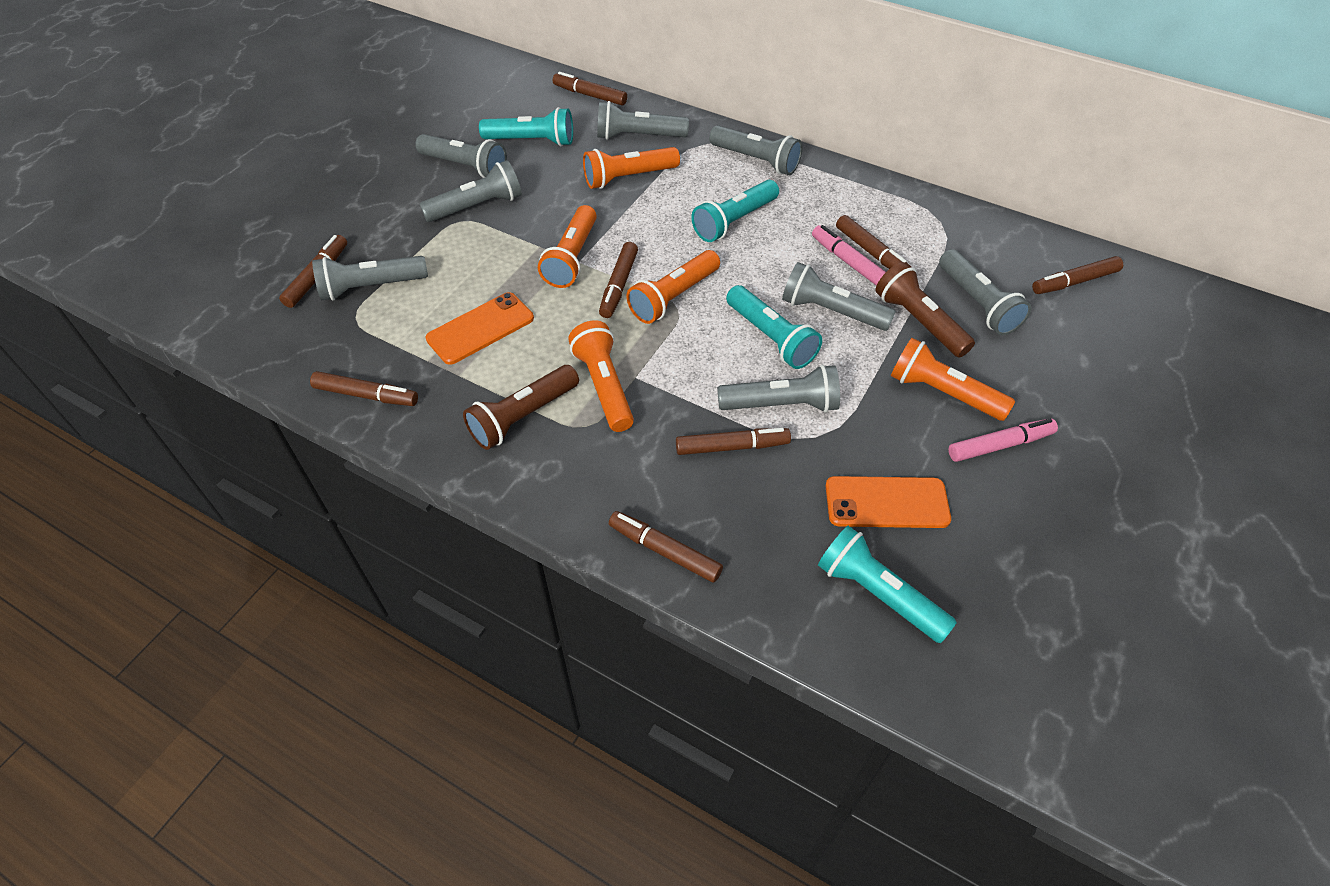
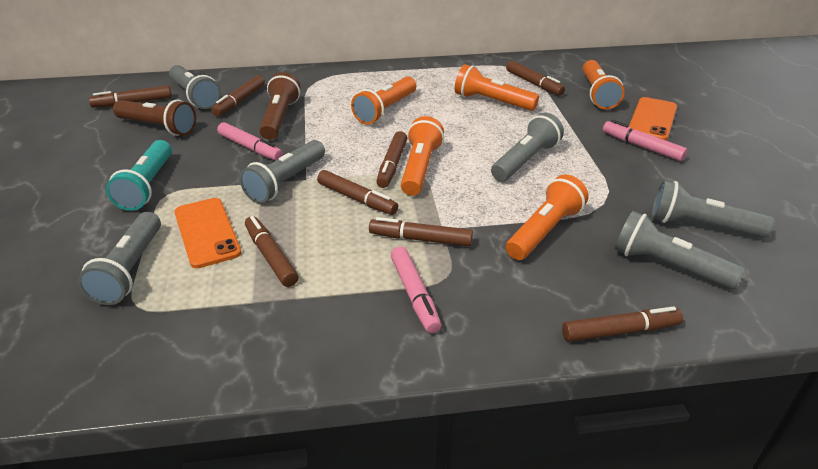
grey flashlight: 8 -> 6
pink marker: 2 -> 3
turquoise flashlight: 4 -> 1

